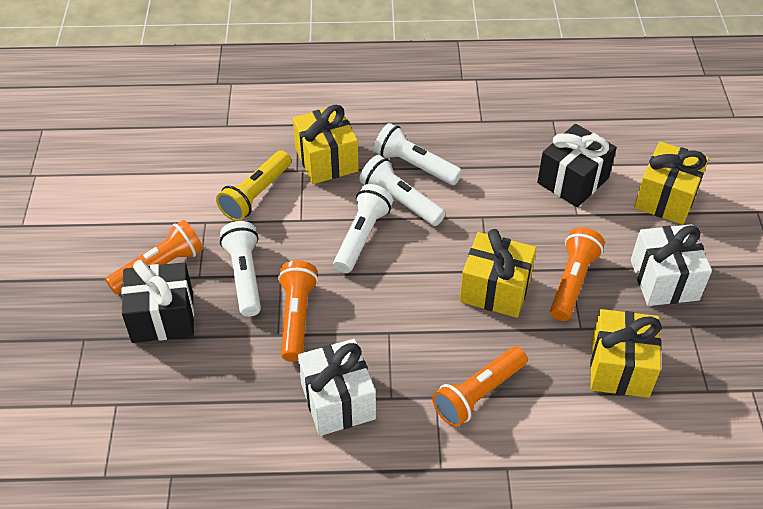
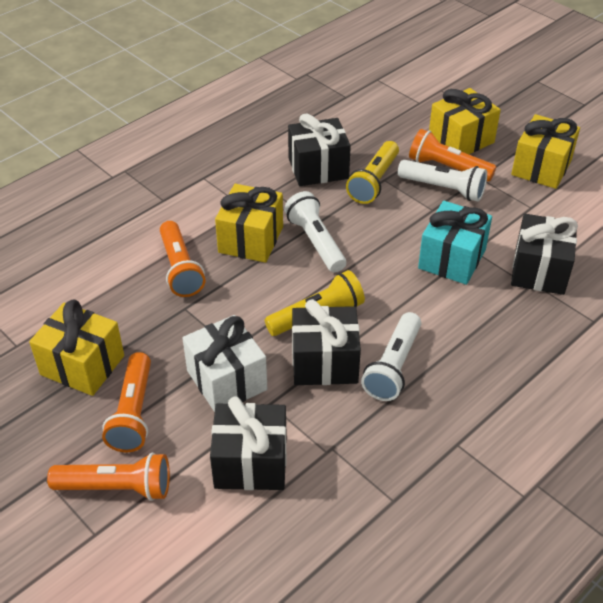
black gift: 2 -> 4
turquoise gift: 0 -> 1
white flashlight: 4 -> 3
white gift: 2 -> 1
yellow flashlight: 1 -> 2

